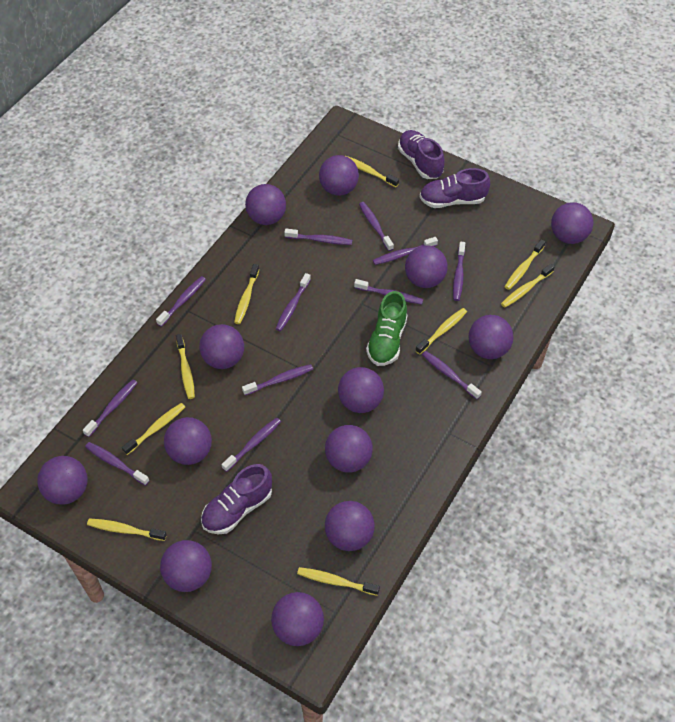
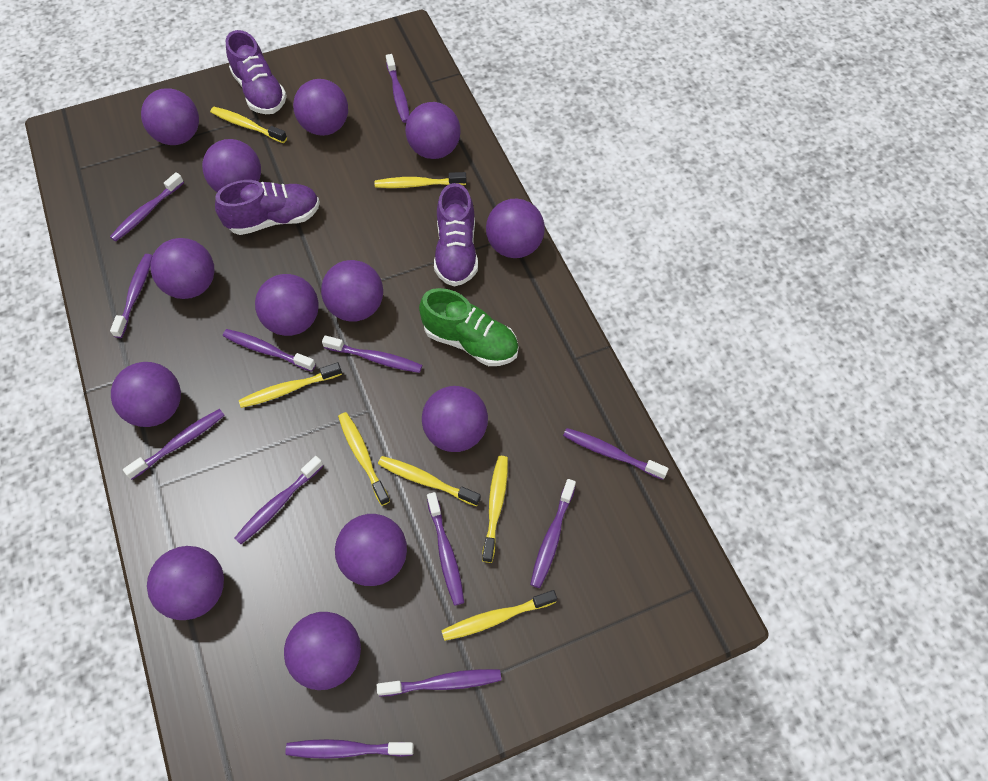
yellow toothbrush: 9 -> 7

